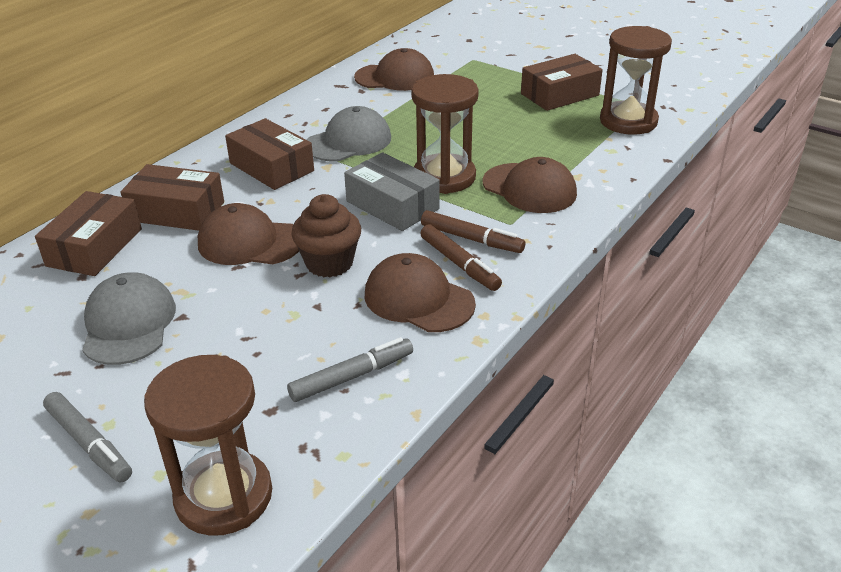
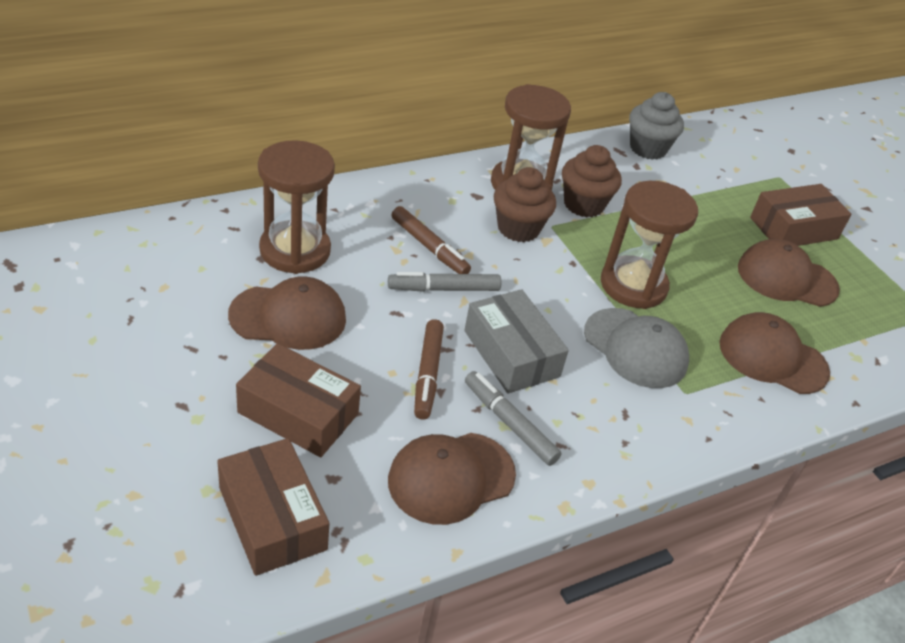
brown box: 4 -> 3
brown cupcake: 1 -> 2
grey cap: 2 -> 1
grey cupcake: 0 -> 1

